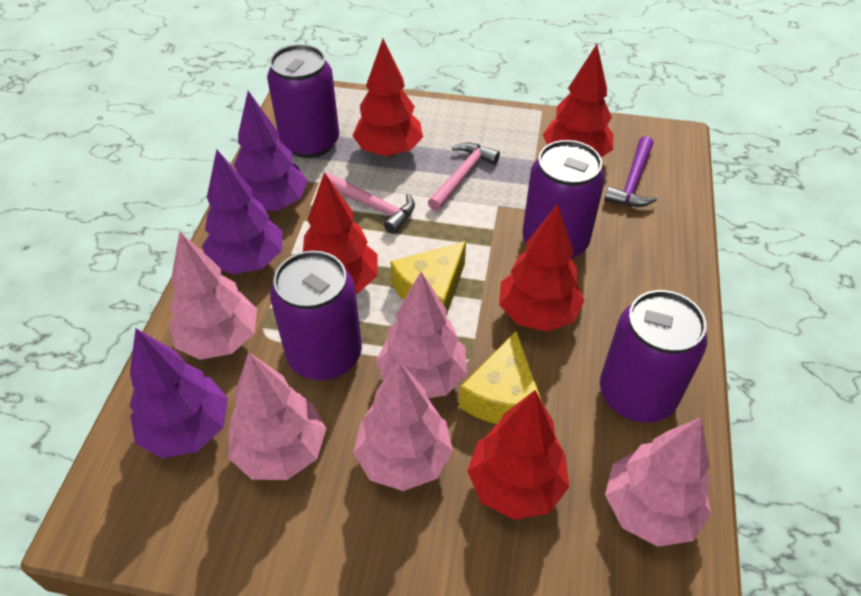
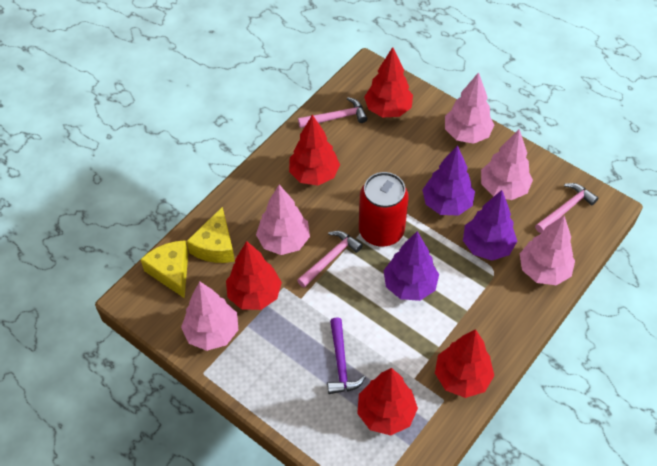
pink hammer: 2 -> 3
purple can: 4 -> 0
red can: 0 -> 1

